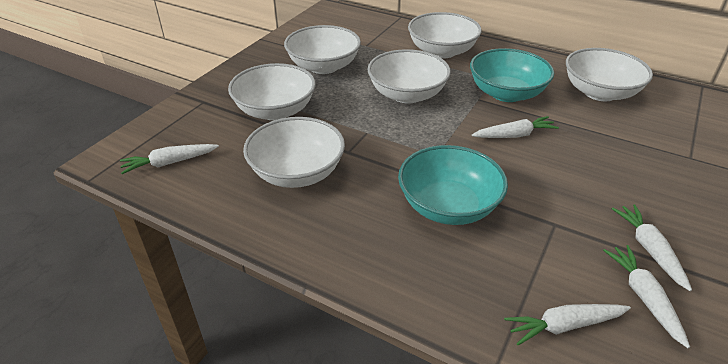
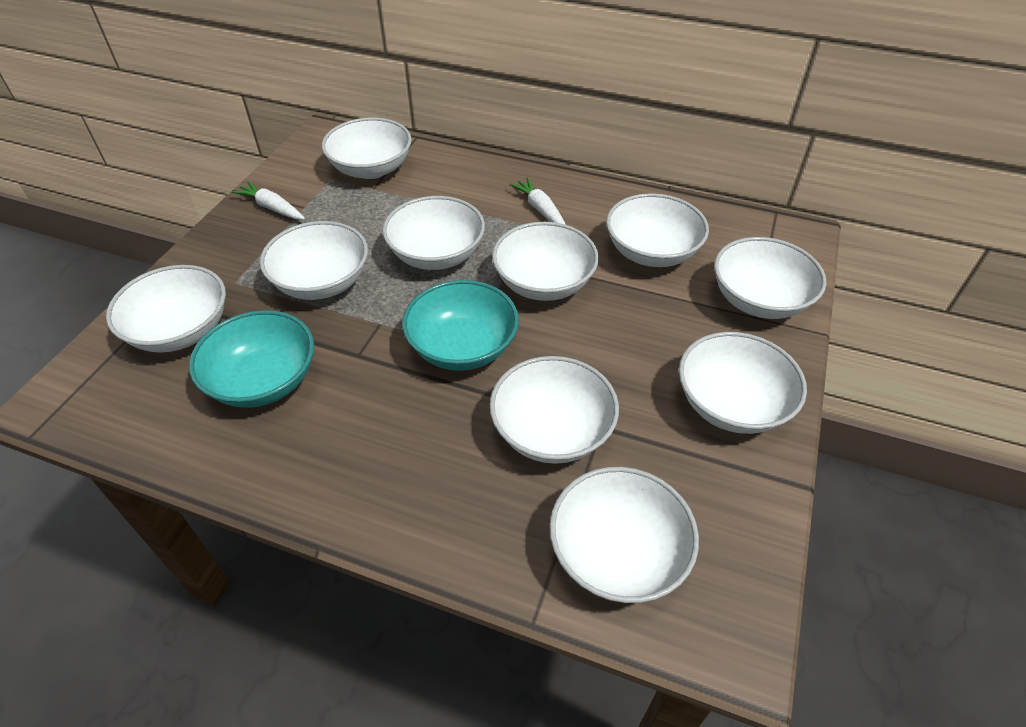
white bowl: 6 -> 10
white carrot: 5 -> 2

